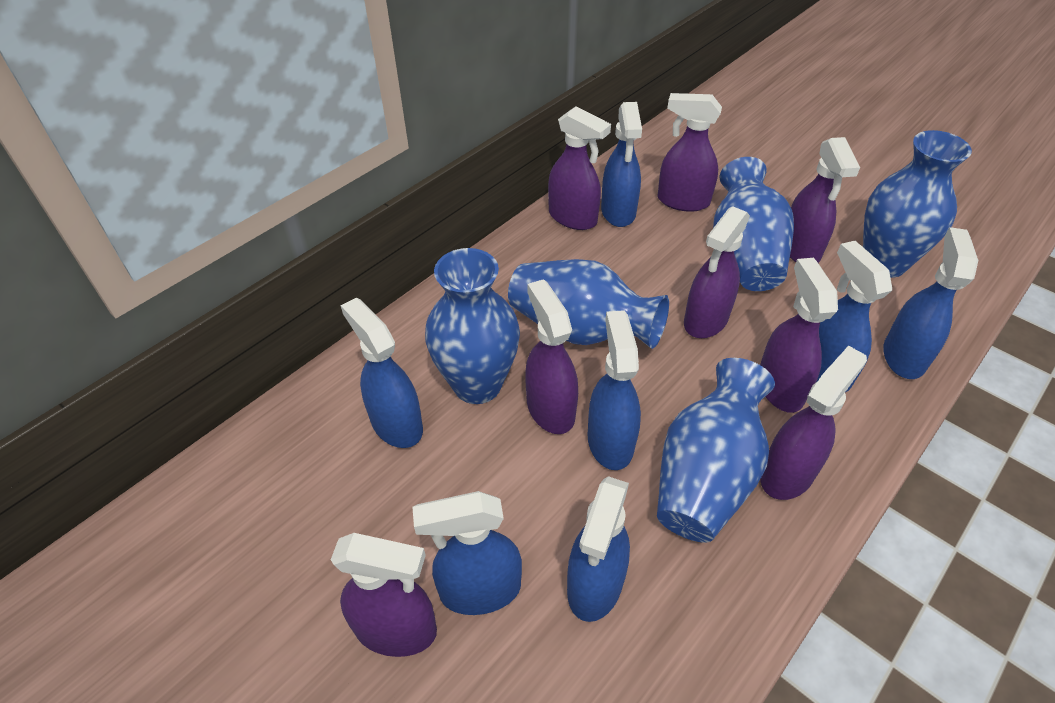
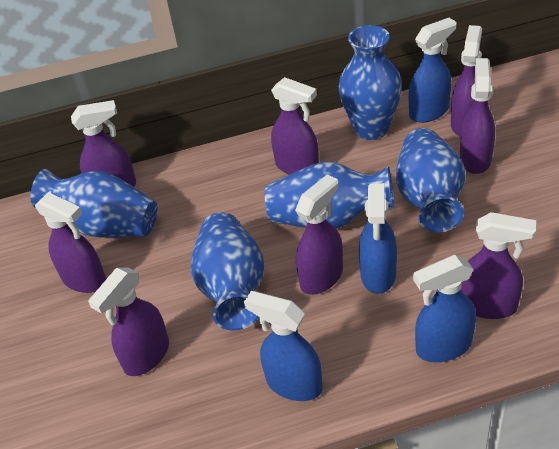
blue spray bottle: 7 -> 4

